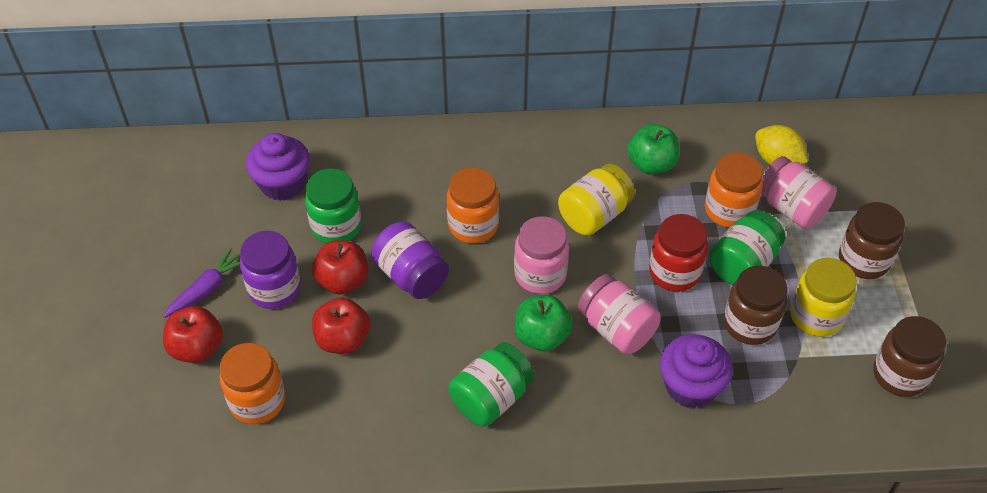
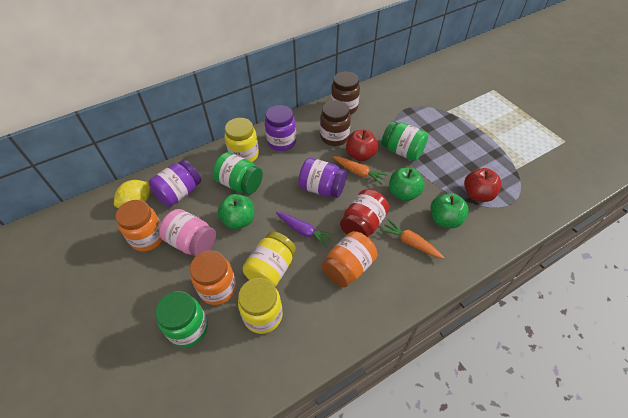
brown jar: 3 -> 2
green apple: 2 -> 3
orange carrot: 0 -> 2
pink jar: 3 -> 1
purple cupcake: 2 -> 0
purple jar: 2 -> 3
red apple: 3 -> 2
yellow jar: 2 -> 3

